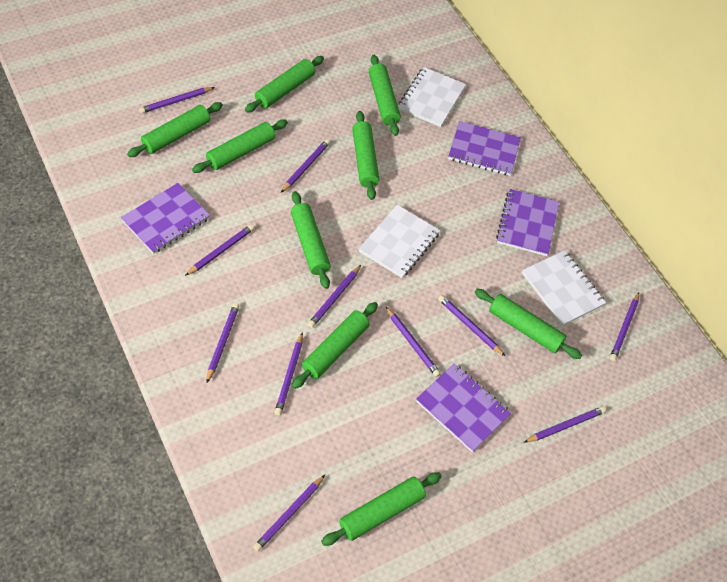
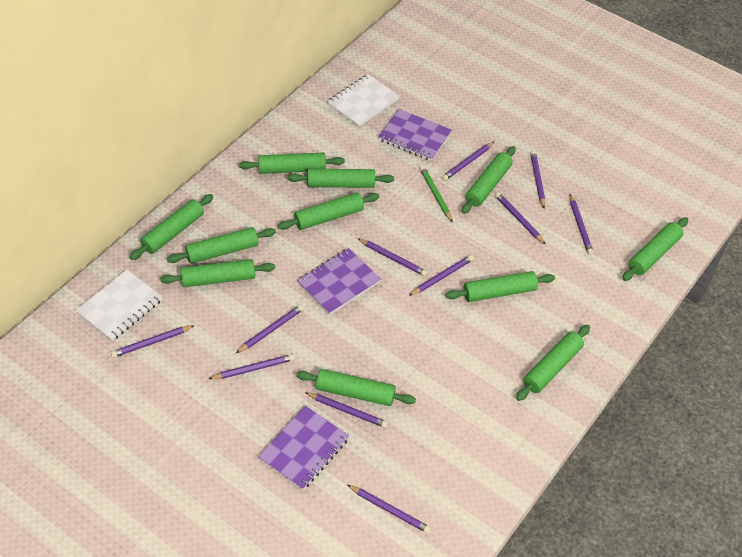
green pencil: 0 -> 1
green rolling pin: 9 -> 11
purple notebook: 4 -> 3
white notebook: 3 -> 2

